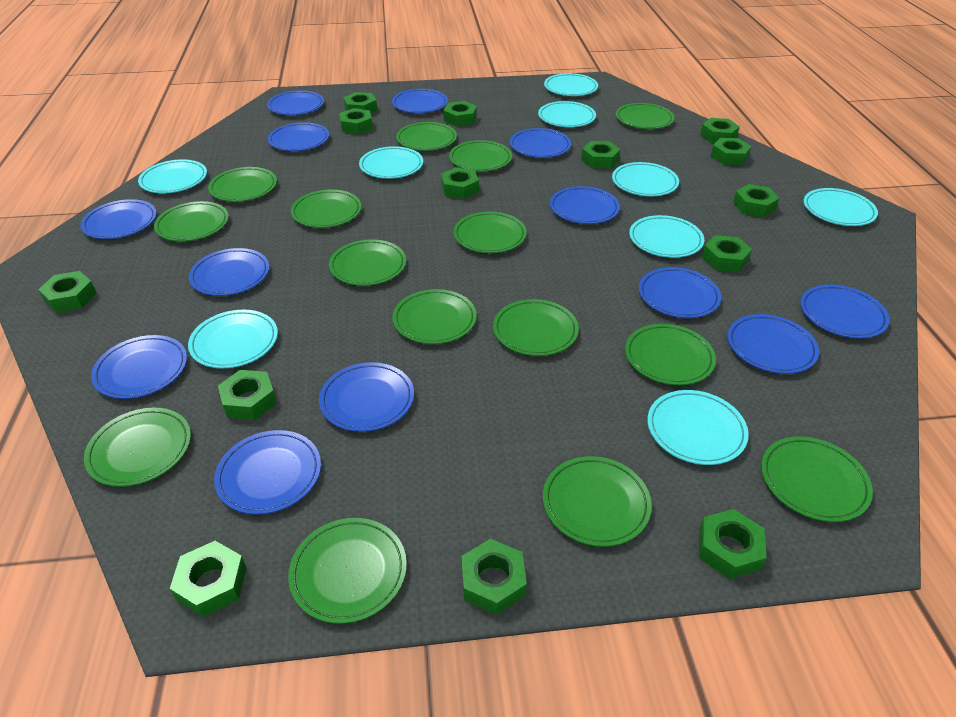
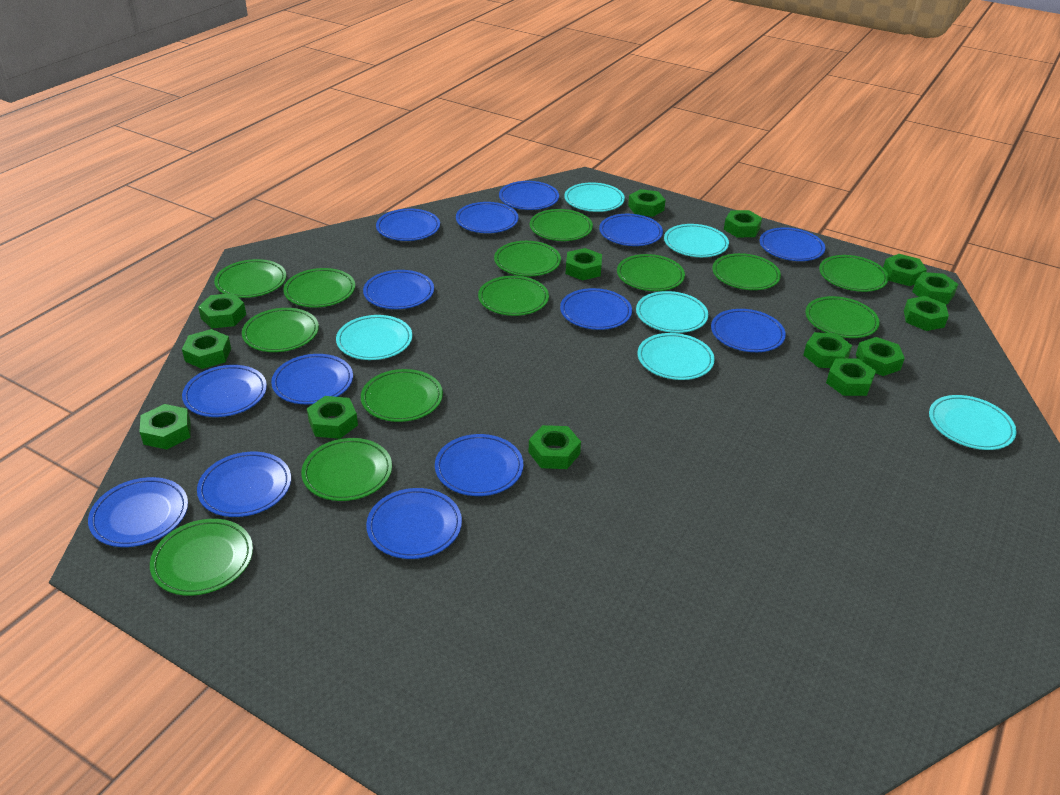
blue plate: 13 -> 14
green plate: 15 -> 13
turquoise plate: 9 -> 6

